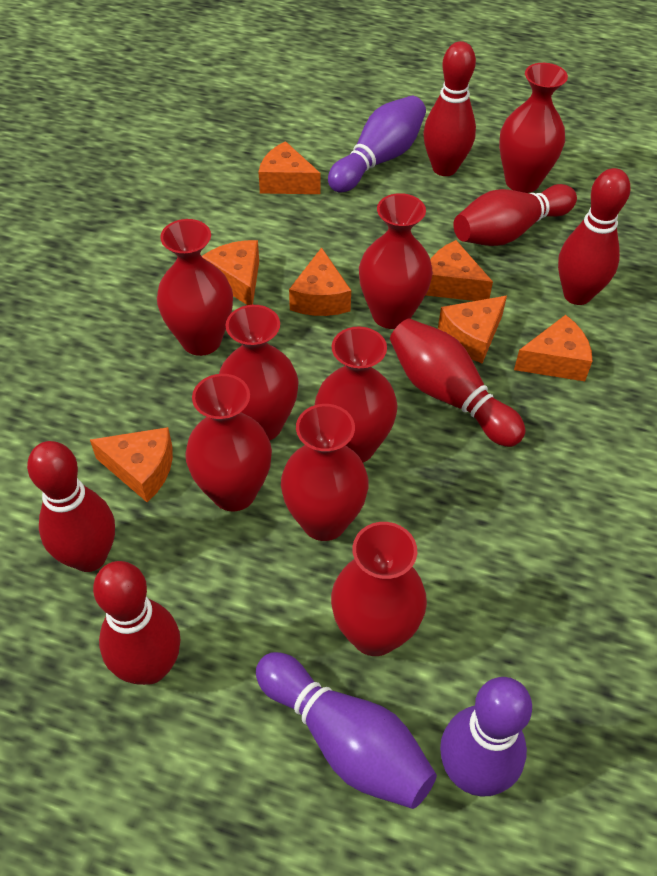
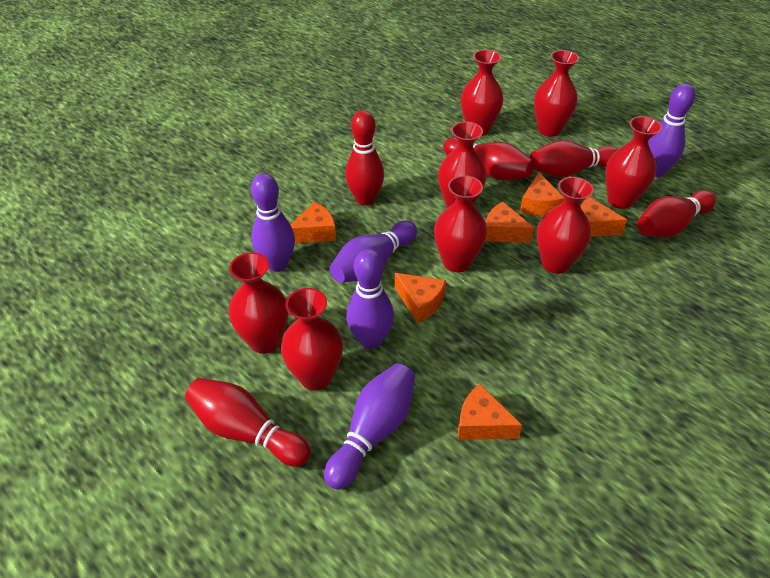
orange cheese: 7 -> 6
purple bowling pin: 3 -> 5
red bowling pin: 6 -> 5

